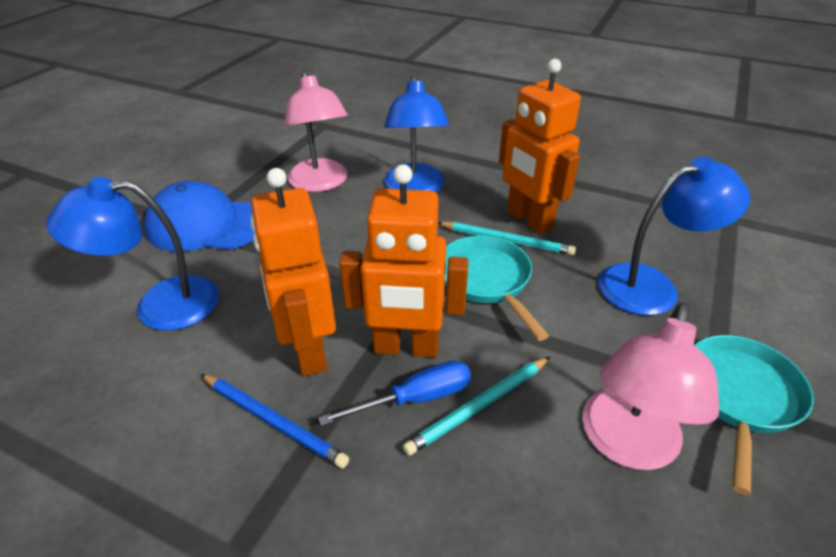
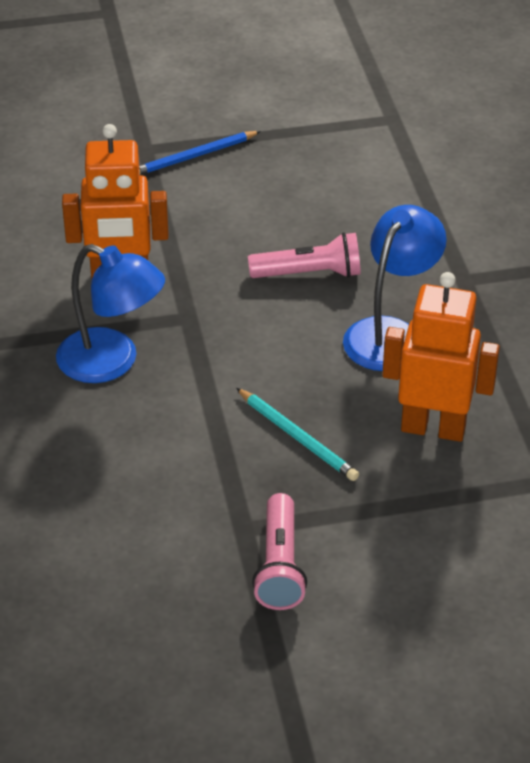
blue cap: 1 -> 0
blue lamp: 3 -> 2
blue screwdriver: 1 -> 0
orange robot: 3 -> 2
pink flashlight: 0 -> 2
pink lamp: 2 -> 0
turquoise pan: 2 -> 0
turquoise pencil: 2 -> 1

